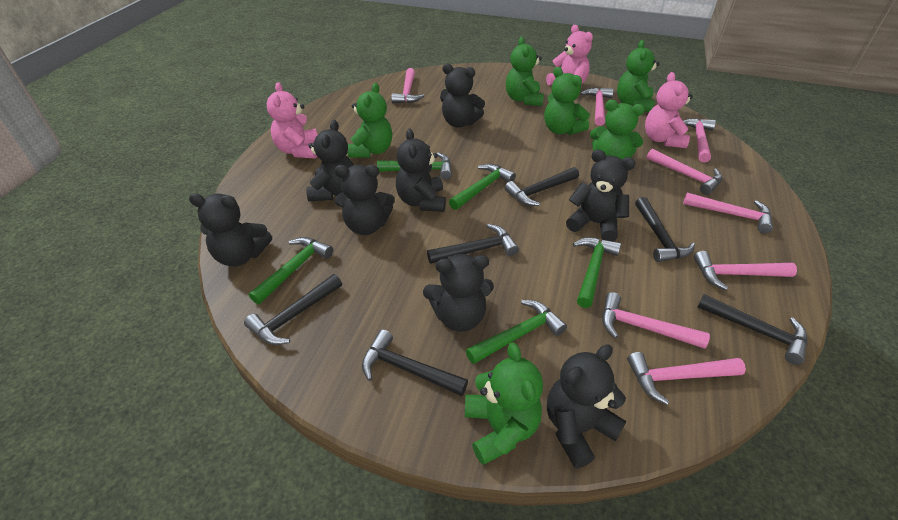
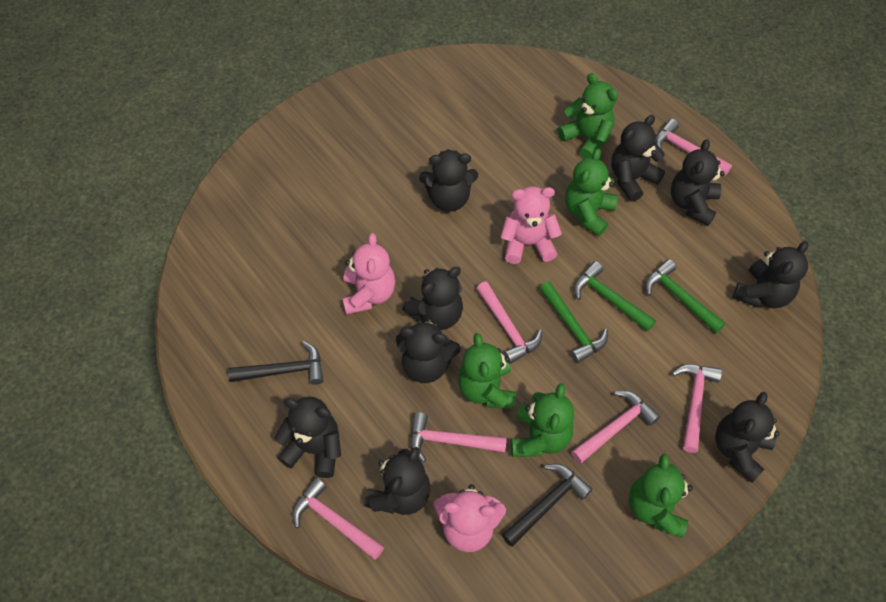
black hammer: 6 -> 2
black teddy bear: 8 -> 9
green hammer: 5 -> 3
green teddy bear: 6 -> 5
pink hammer: 8 -> 6

